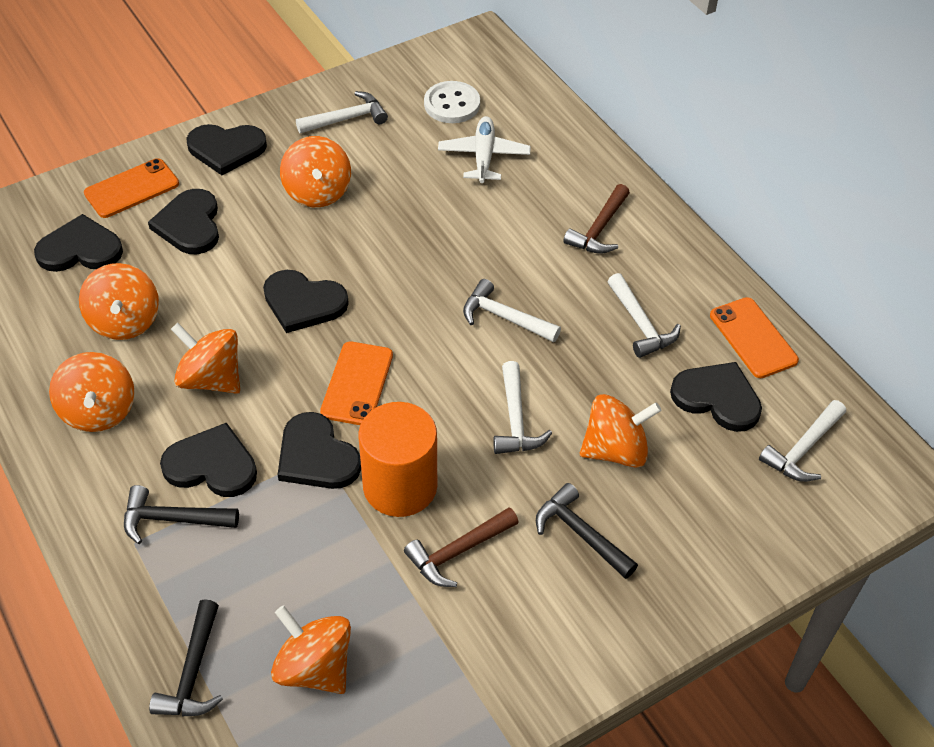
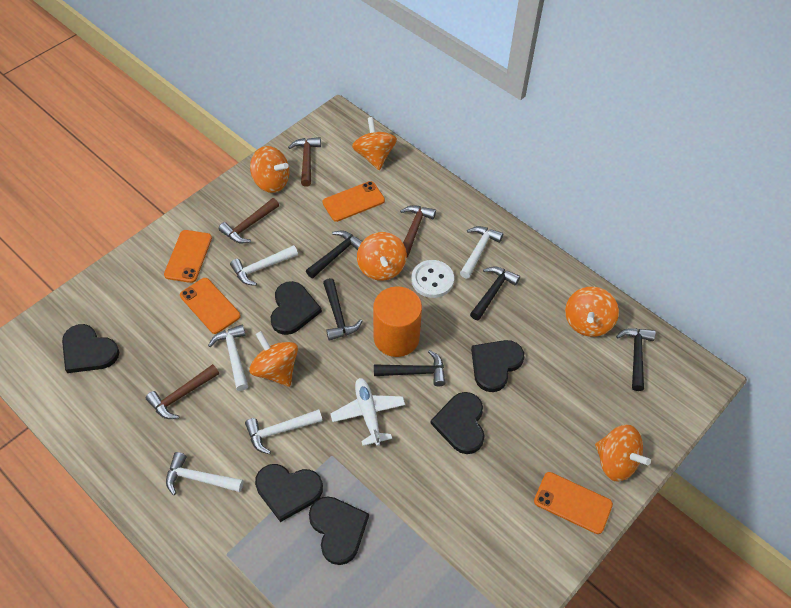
black hammer: 3 -> 5
black heart: 7 -> 6
brown hammer: 2 -> 4
orange phone: 3 -> 4

